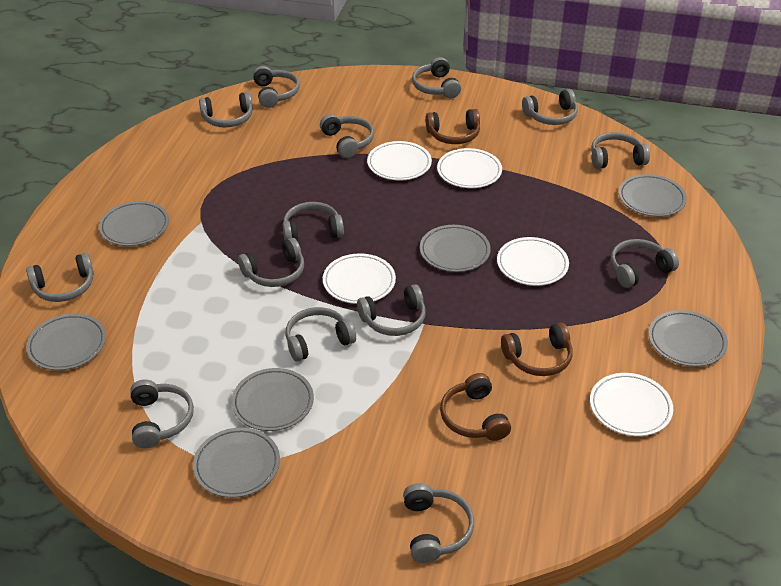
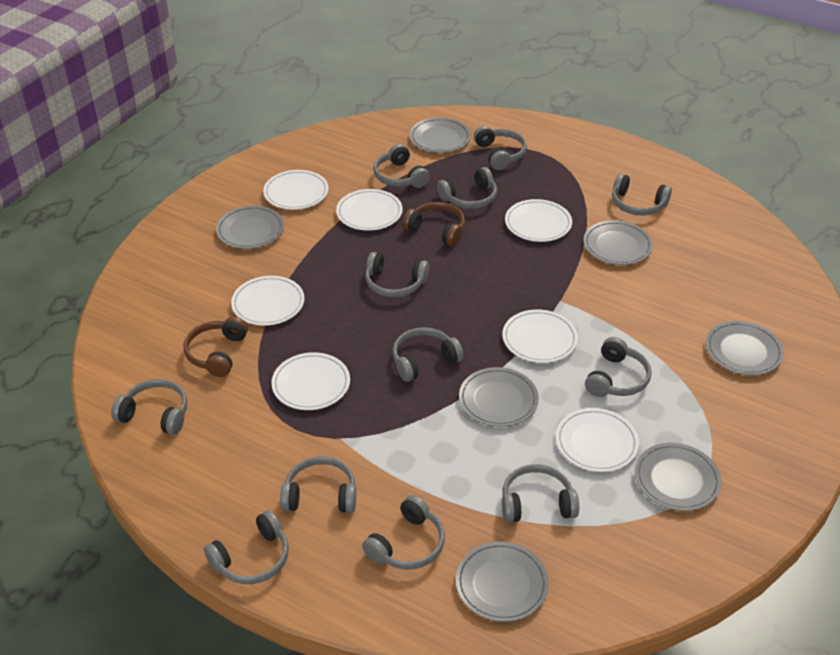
brown headphones: 3 -> 2
grey headphones: 14 -> 12
white plate: 5 -> 7

